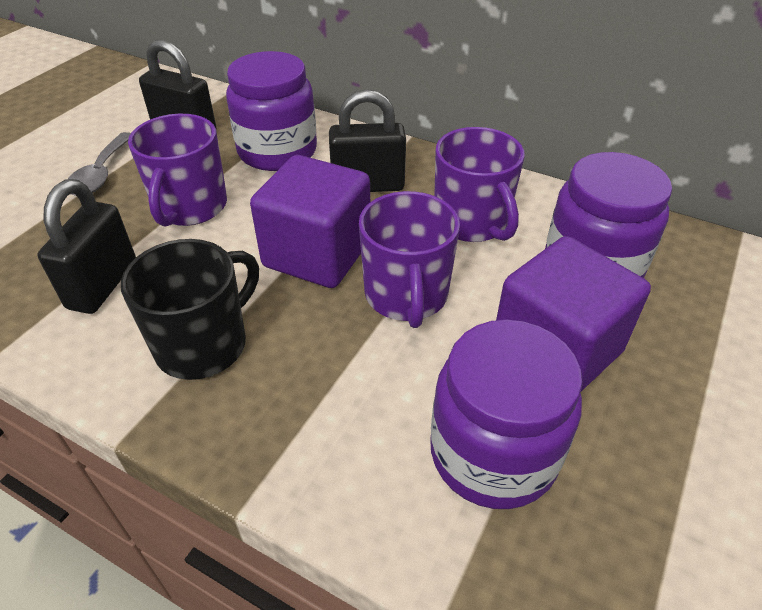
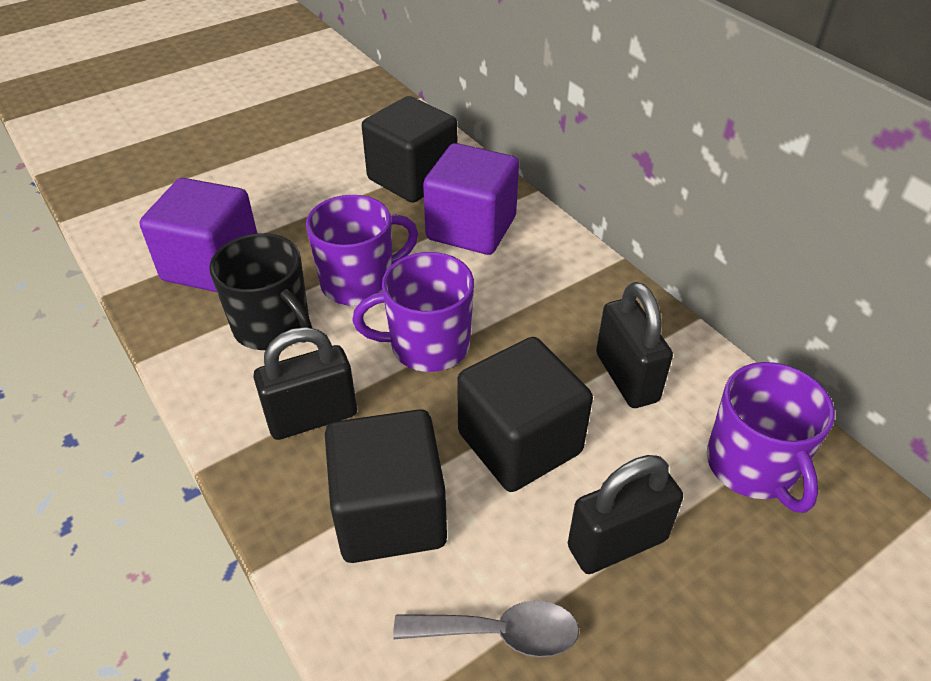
black cube: 0 -> 3
purple jar: 3 -> 0

